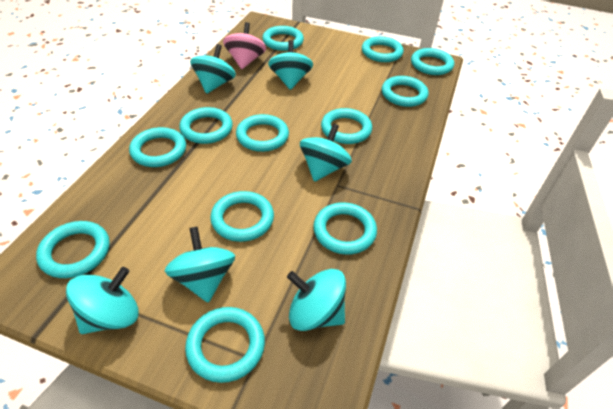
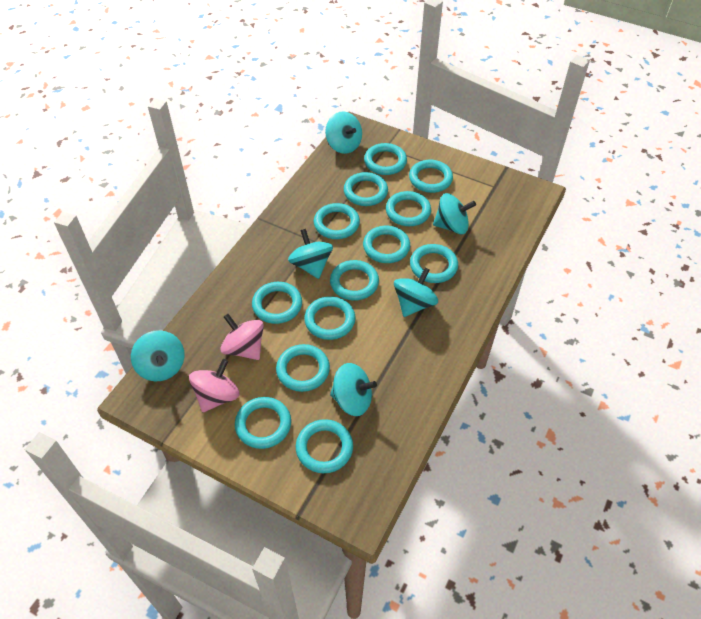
pink spinning top: 1 -> 2
turquoise ring: 12 -> 13

